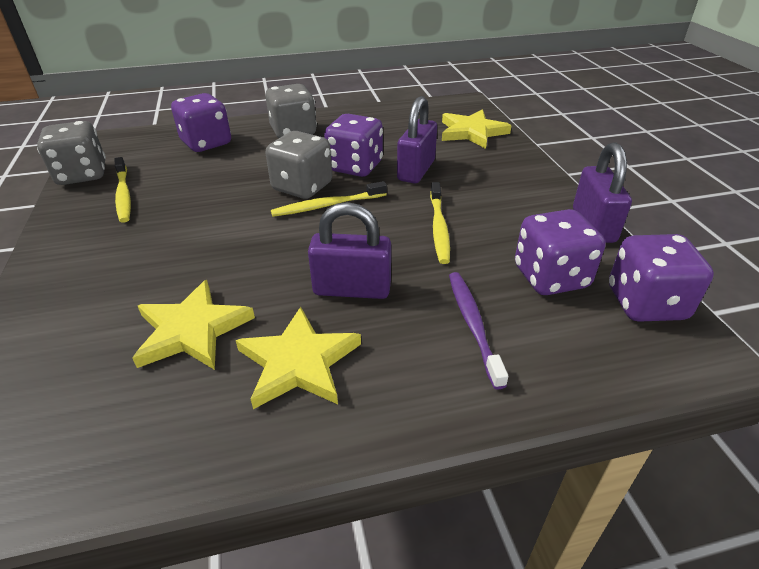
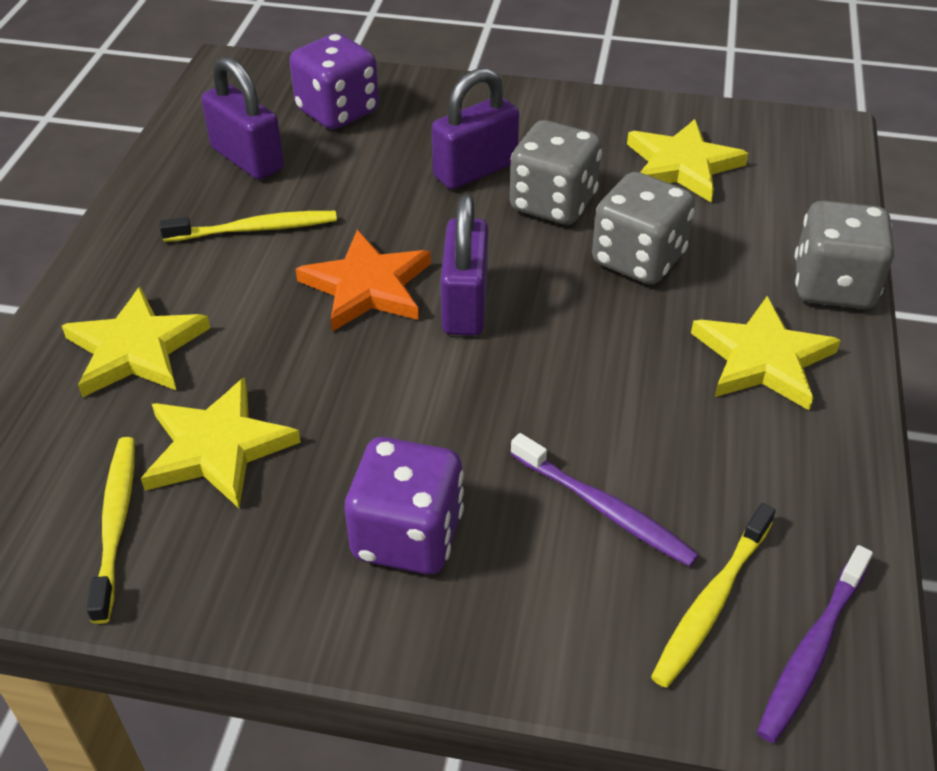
orange star: 0 -> 1
purple dice: 4 -> 2
purple toothbrush: 1 -> 2
yellow star: 3 -> 4

